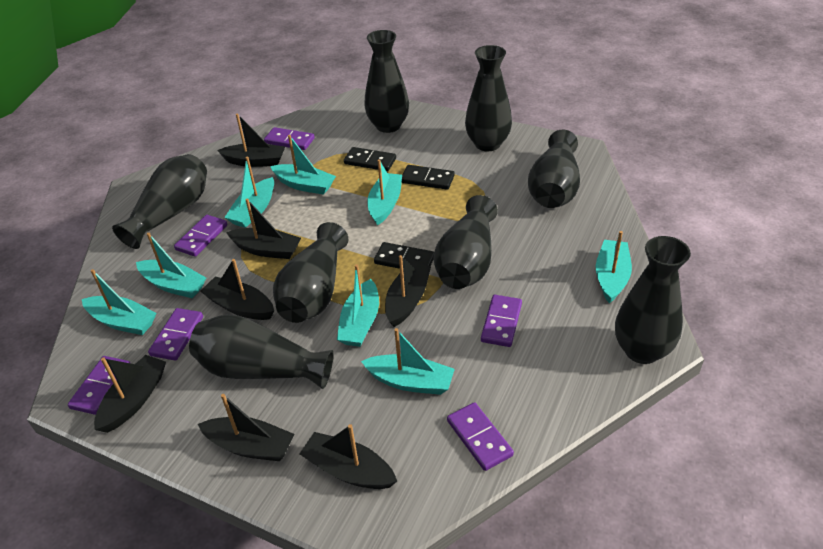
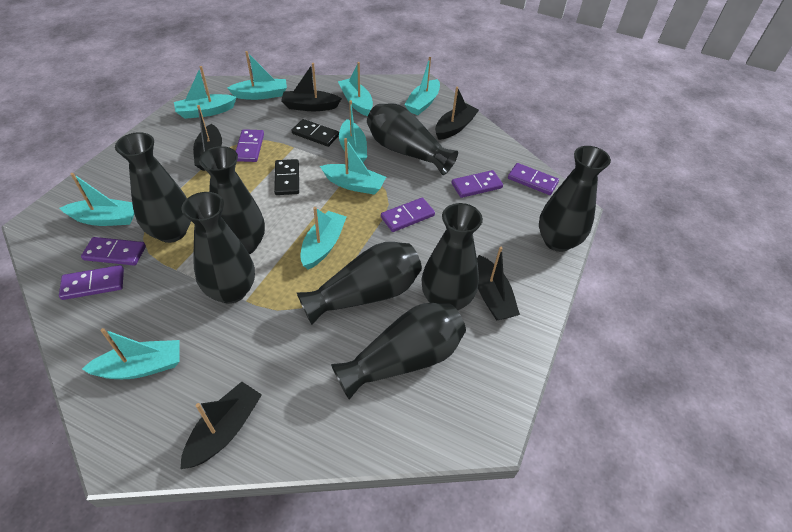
black boat: 7 -> 5
black domino: 3 -> 2
turquoise boat: 8 -> 9

